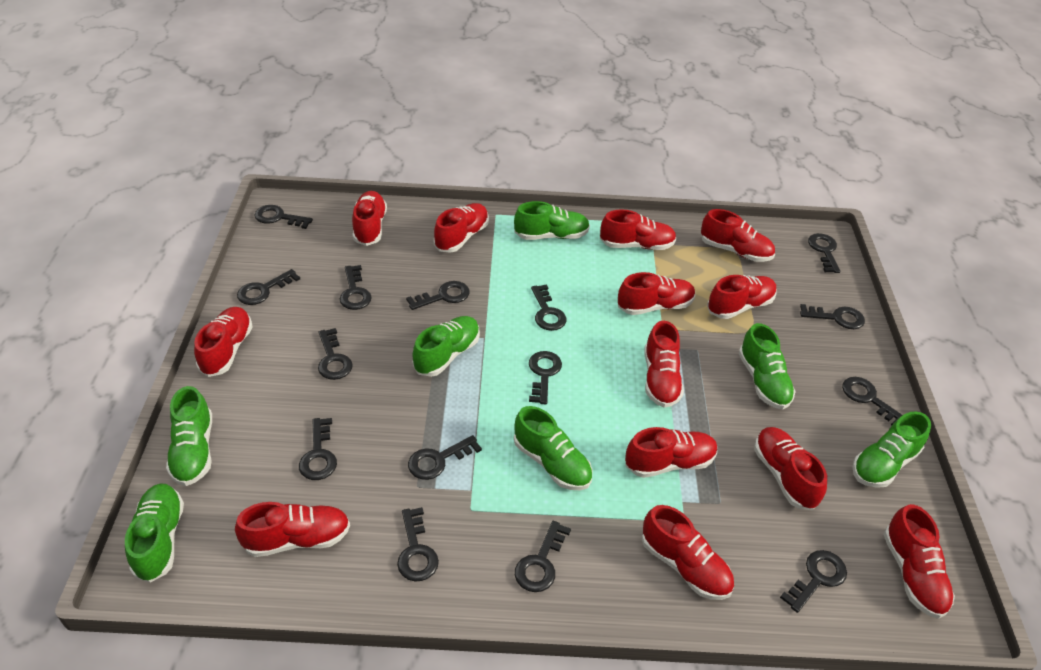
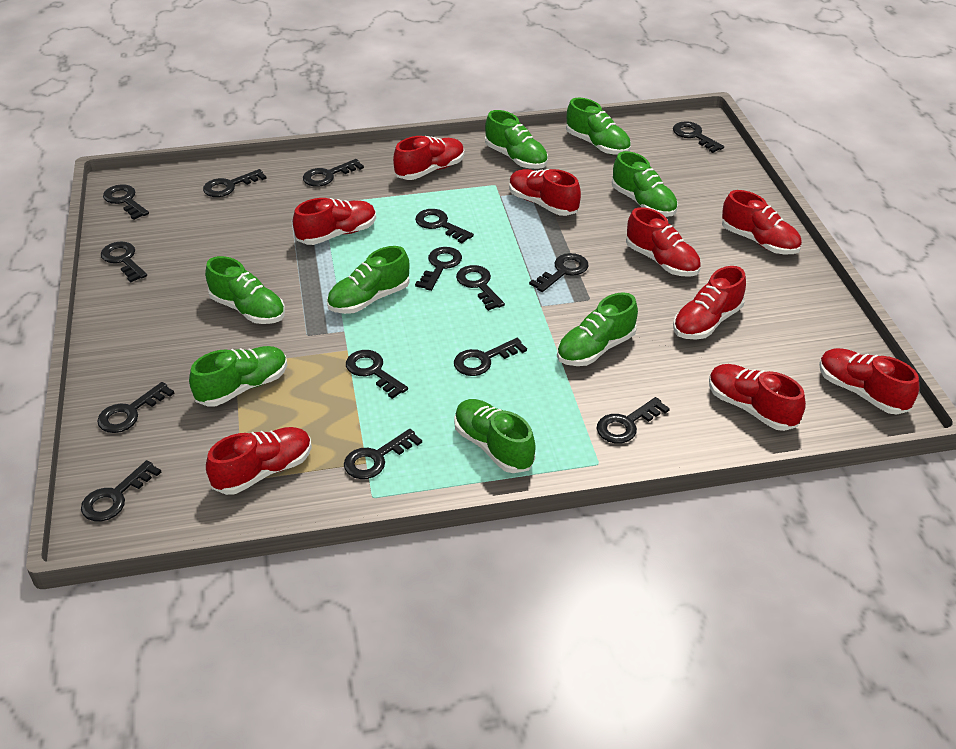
green shoe: 7 -> 8
red shoe: 13 -> 9

